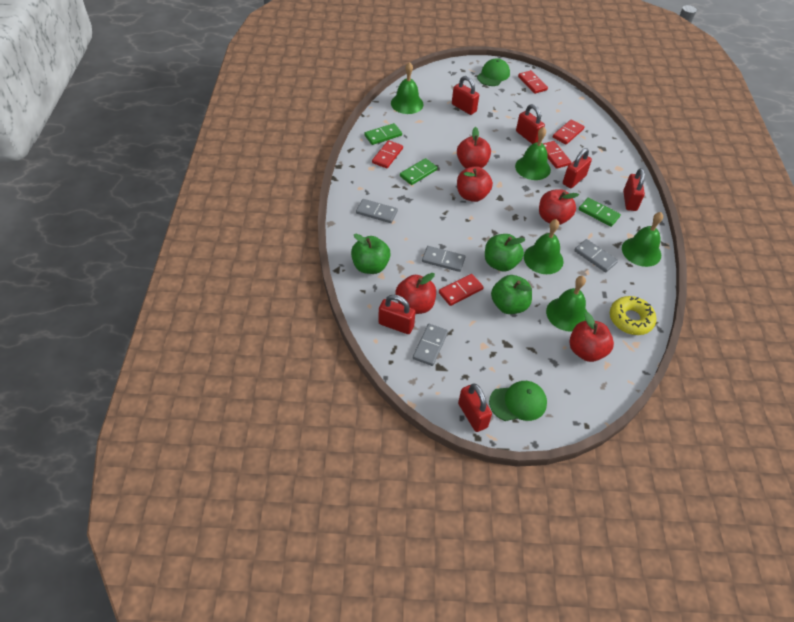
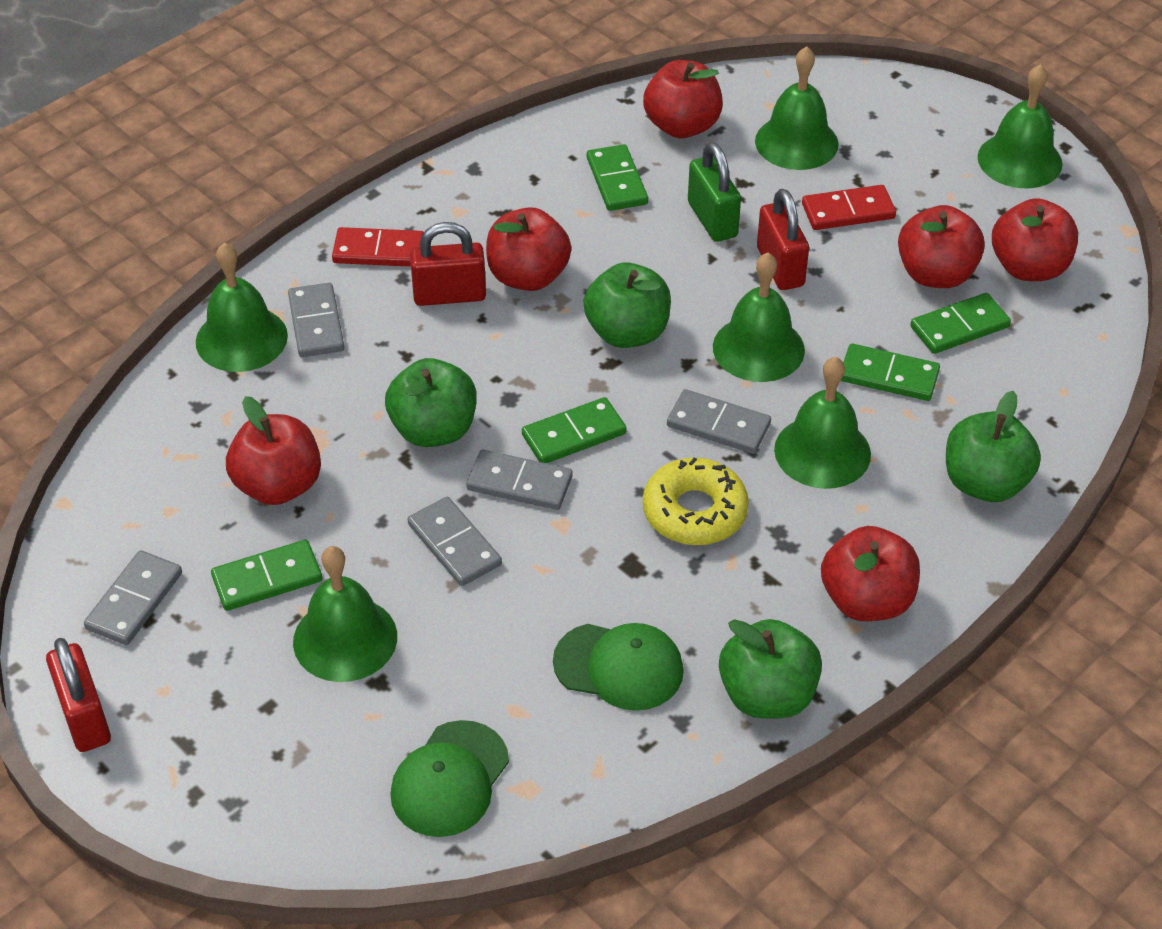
green apple: 3 -> 4
green bell: 5 -> 6
green domino: 3 -> 5
green padlock: 0 -> 1
grey domino: 4 -> 5
red apple: 5 -> 6
red domino: 5 -> 2
red padlock: 6 -> 3

